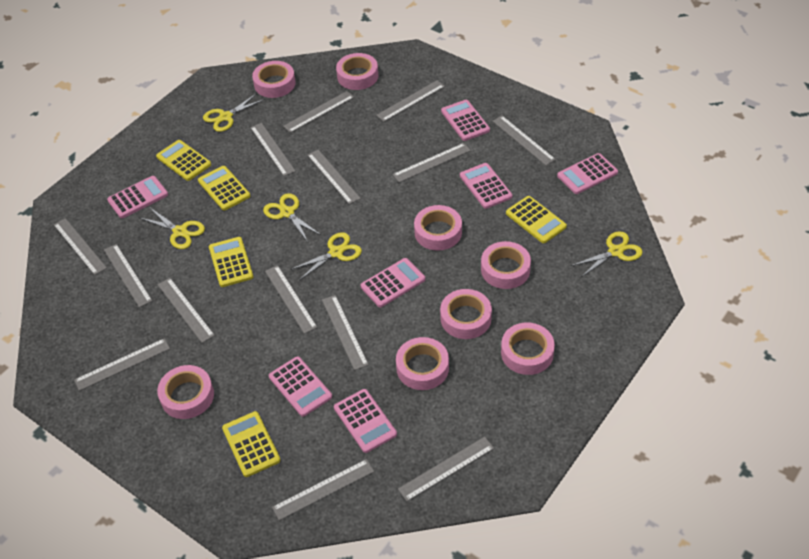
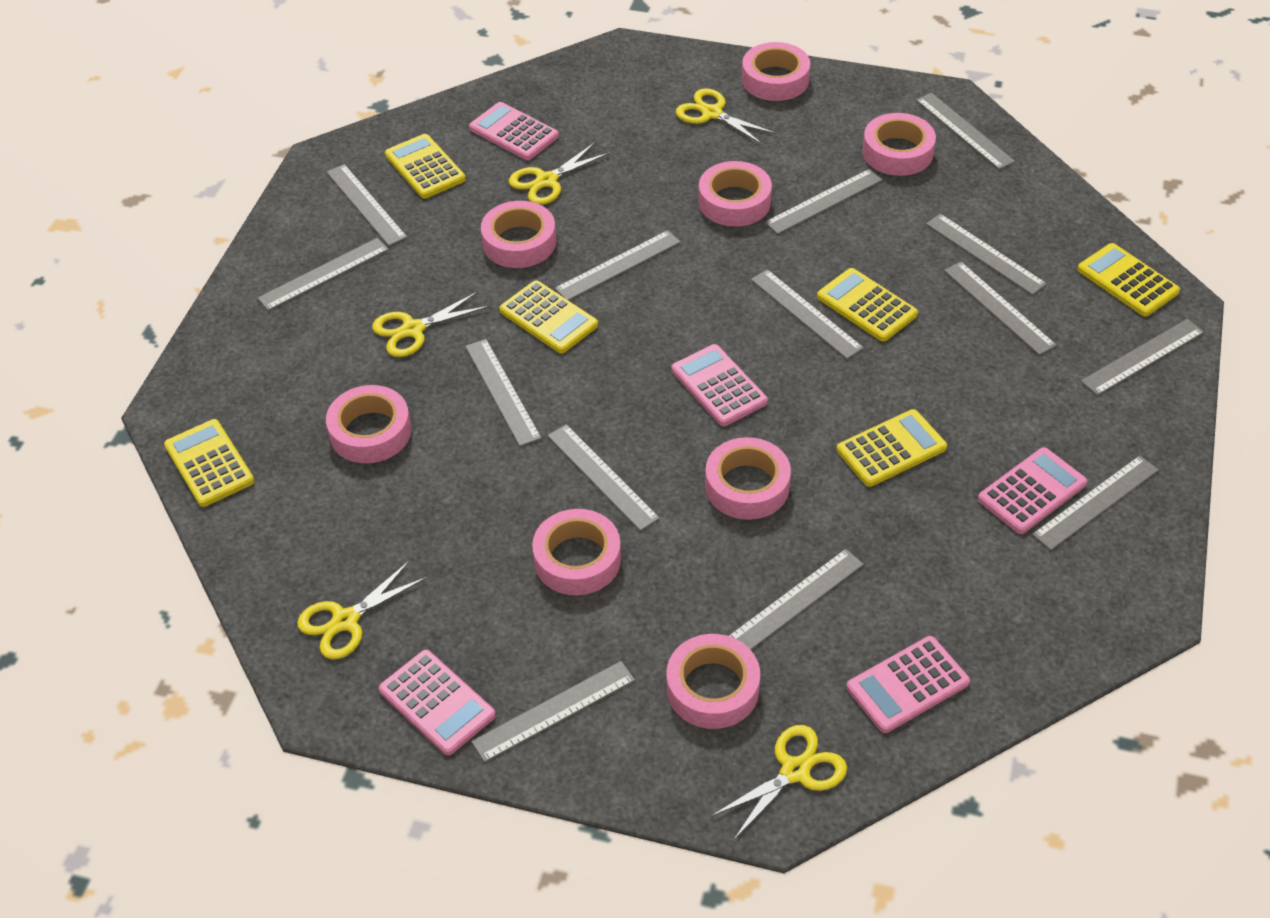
pink calculator: 7 -> 5
yellow calculator: 5 -> 6

